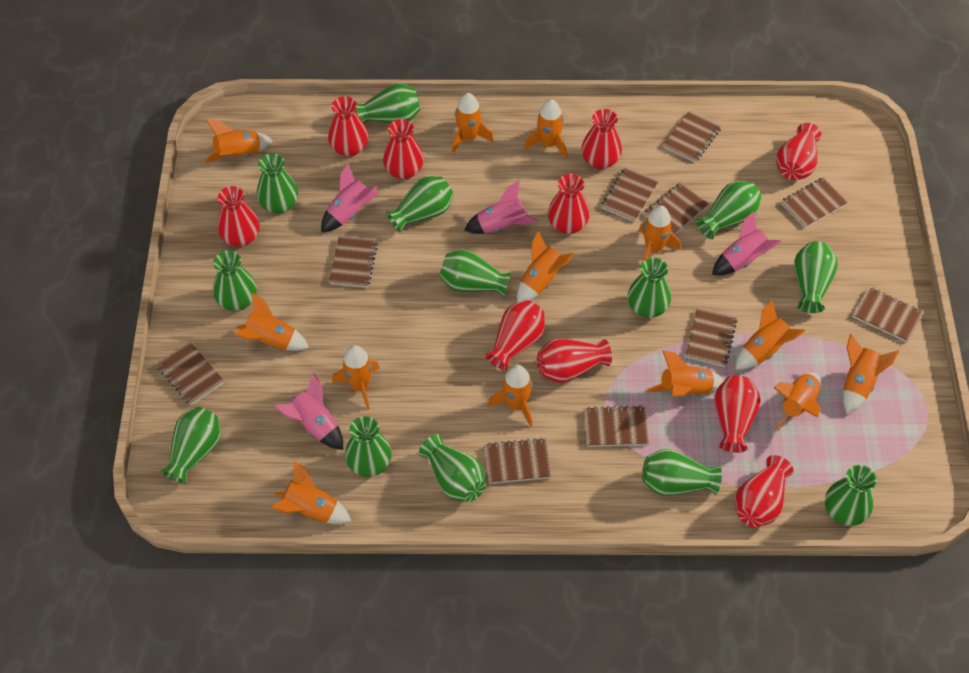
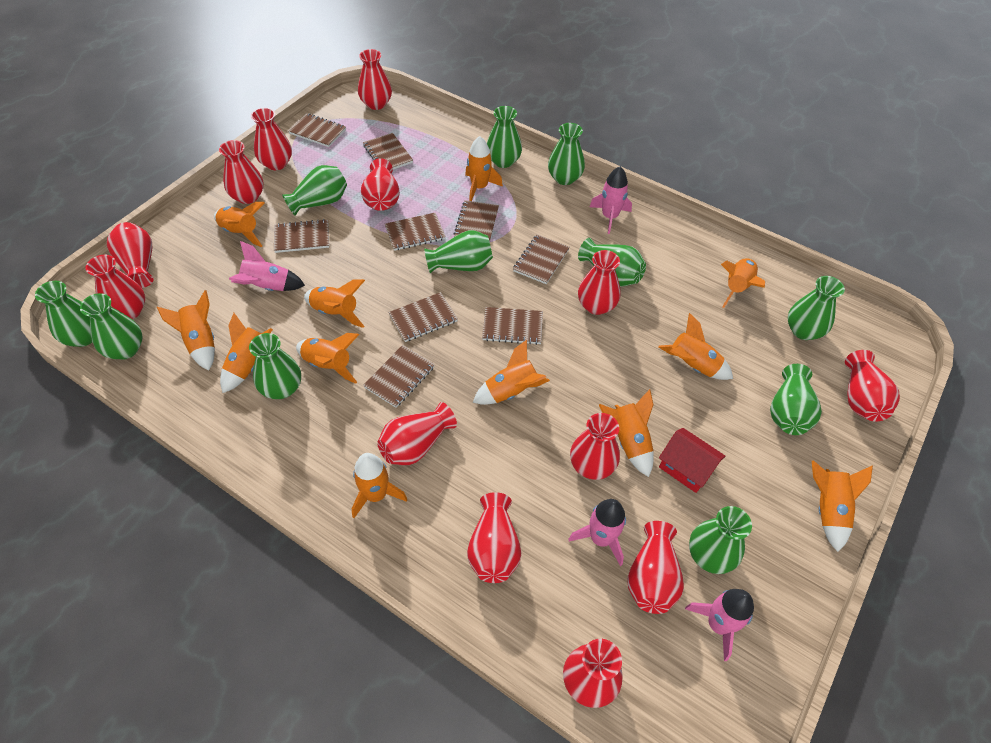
brown notebook: 10 -> 9
green vase: 13 -> 11
orange rocket: 13 -> 12
red house: 0 -> 1
red vase: 10 -> 13

